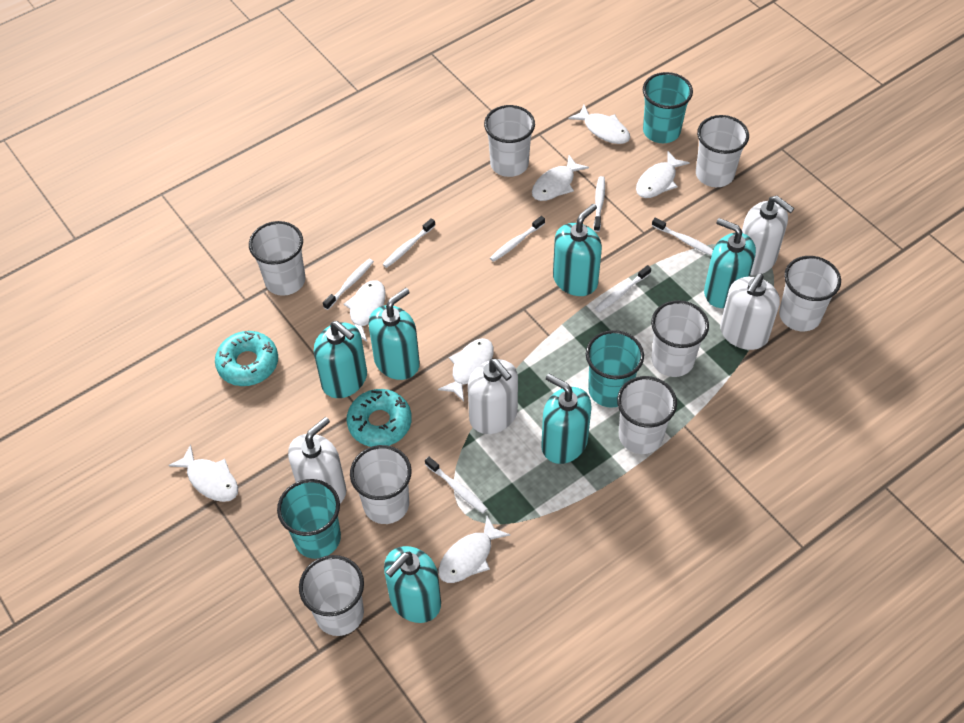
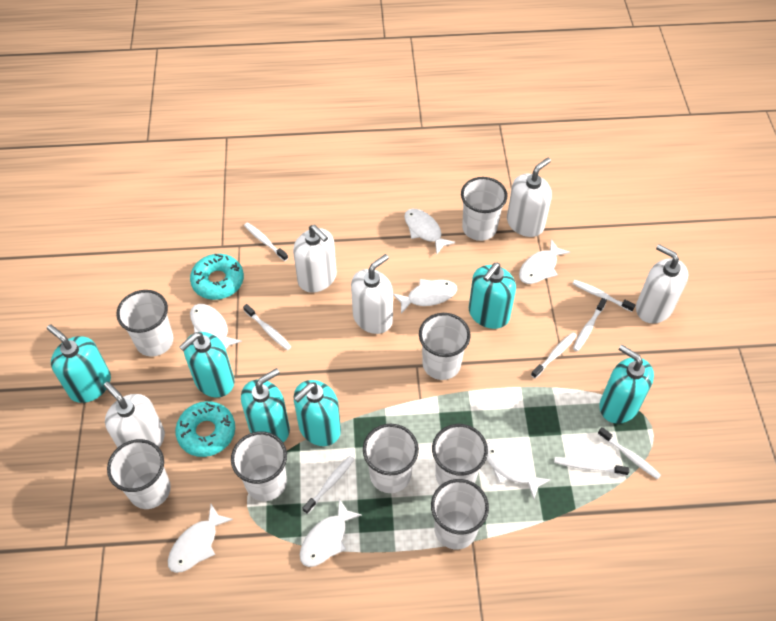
turquoise cup: 3 -> 0
white soap dispenser: 4 -> 5
white toothbrush: 7 -> 8

